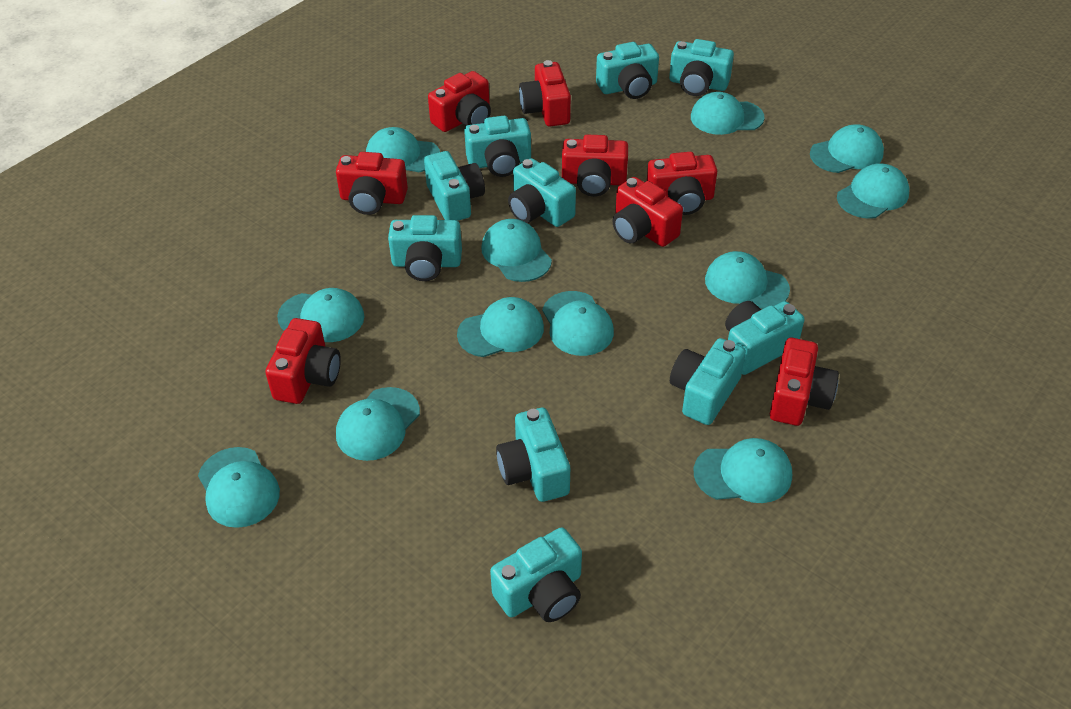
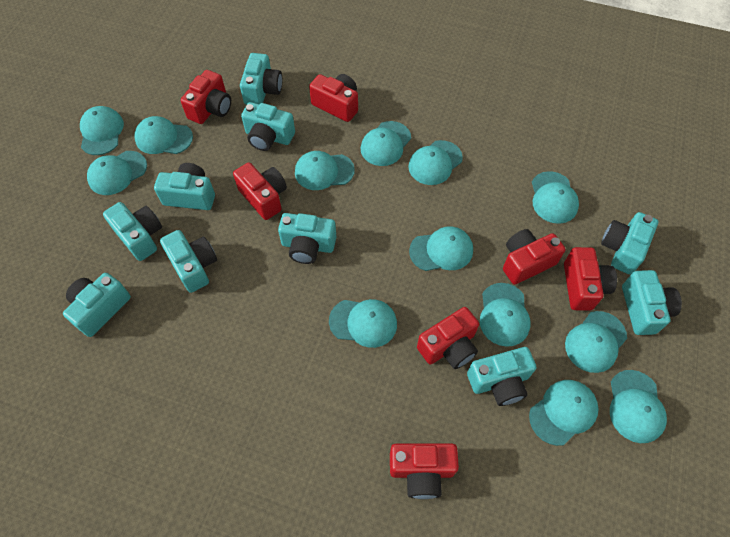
red camera: 8 -> 7
turquoise cap: 12 -> 13

